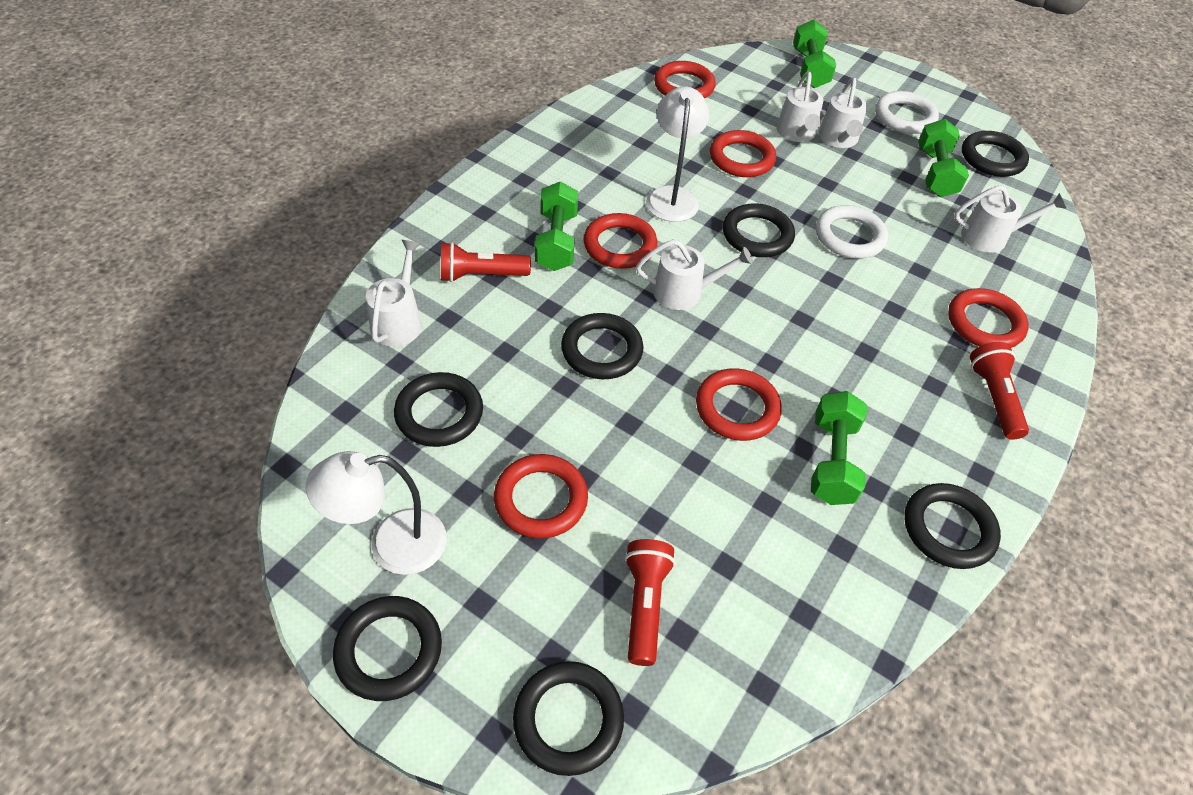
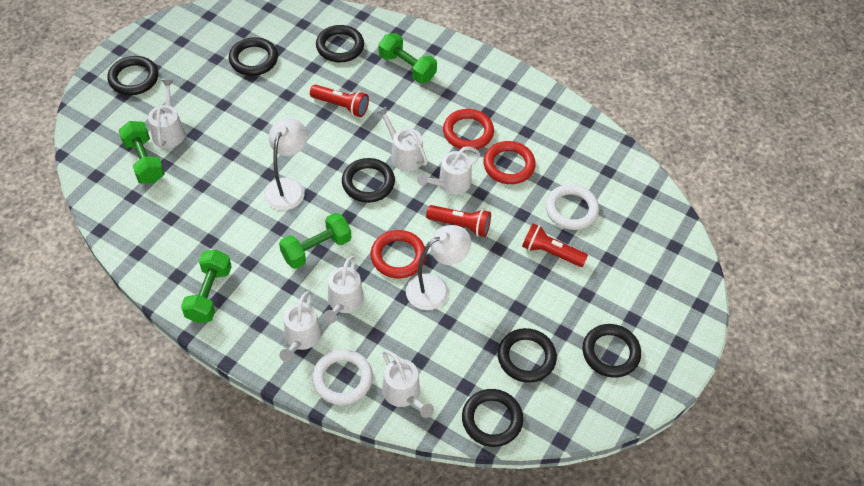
red ring: 6 -> 3
white watering can: 5 -> 6

